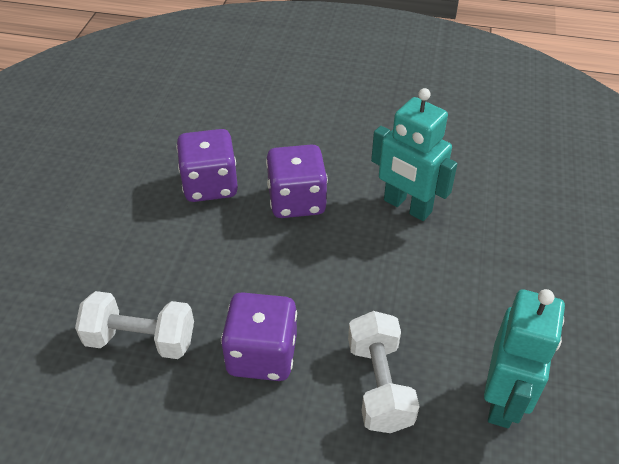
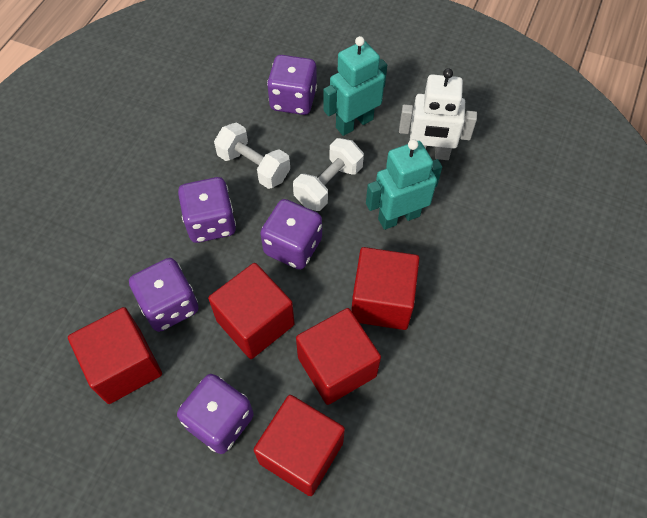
purple dice: 3 -> 5
red cube: 0 -> 5
white robot: 0 -> 1

